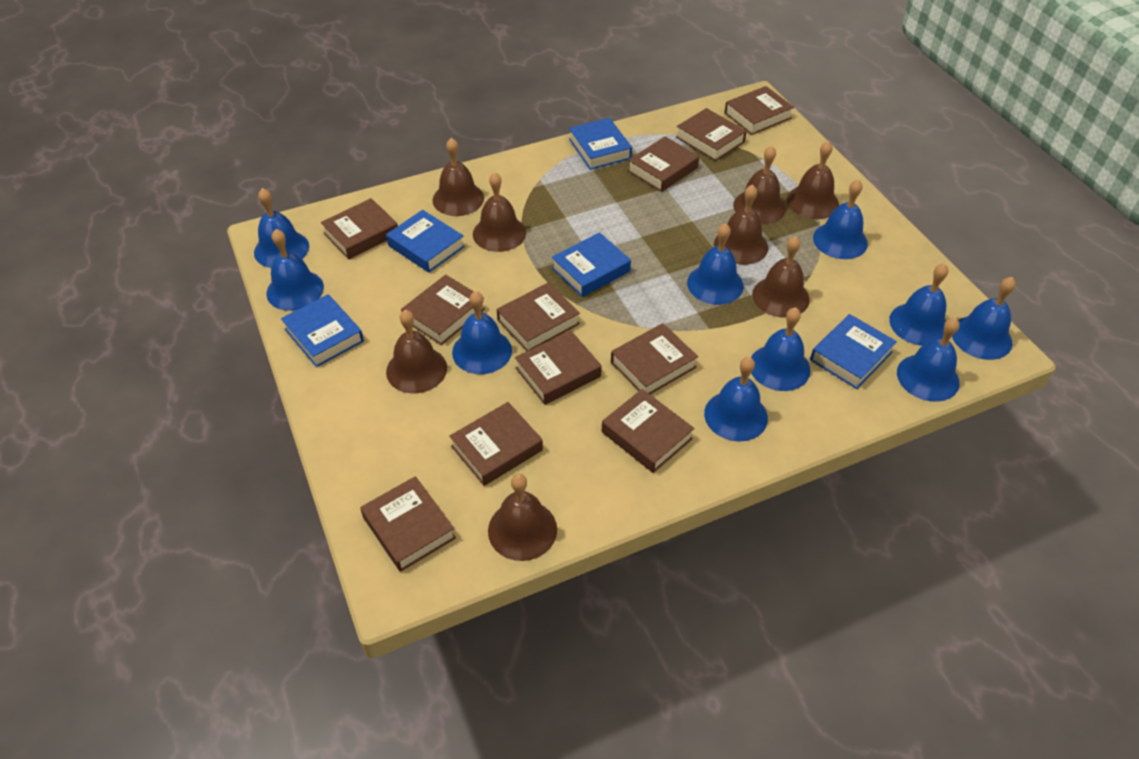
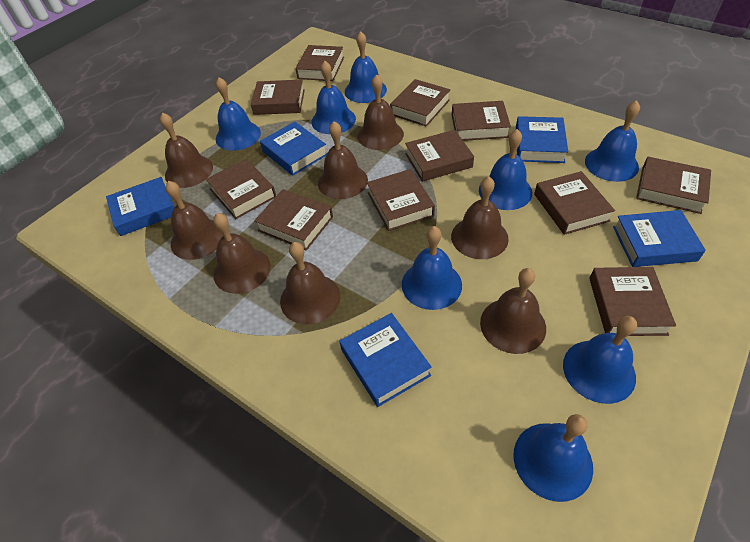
blue bell: 10 -> 8

